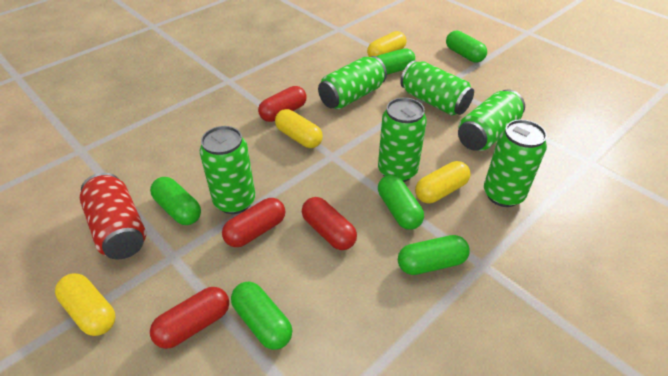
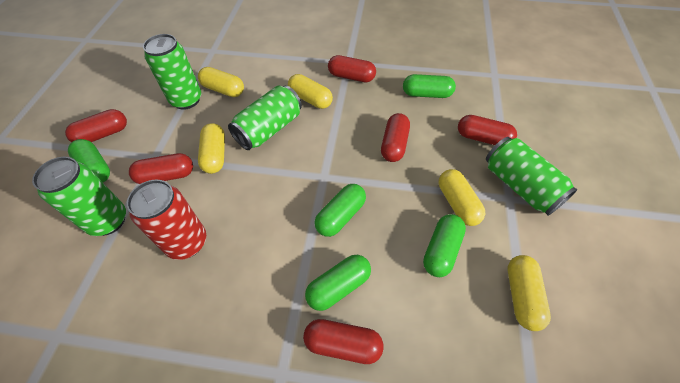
green can: 6 -> 4
green capsule: 6 -> 5
red capsule: 4 -> 6
yellow capsule: 4 -> 5

